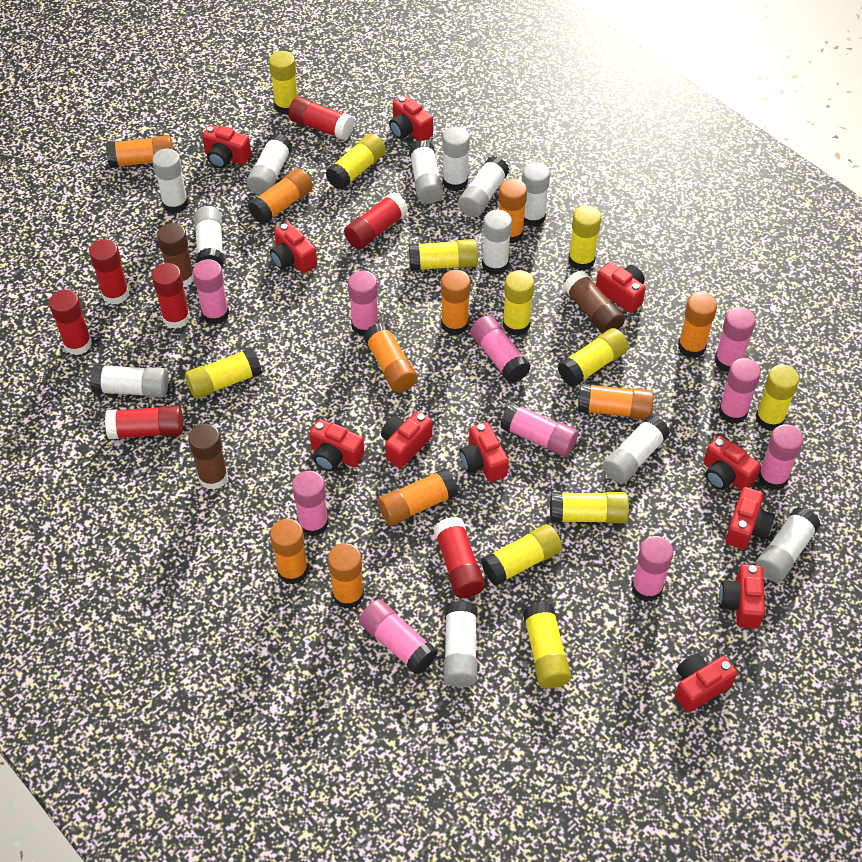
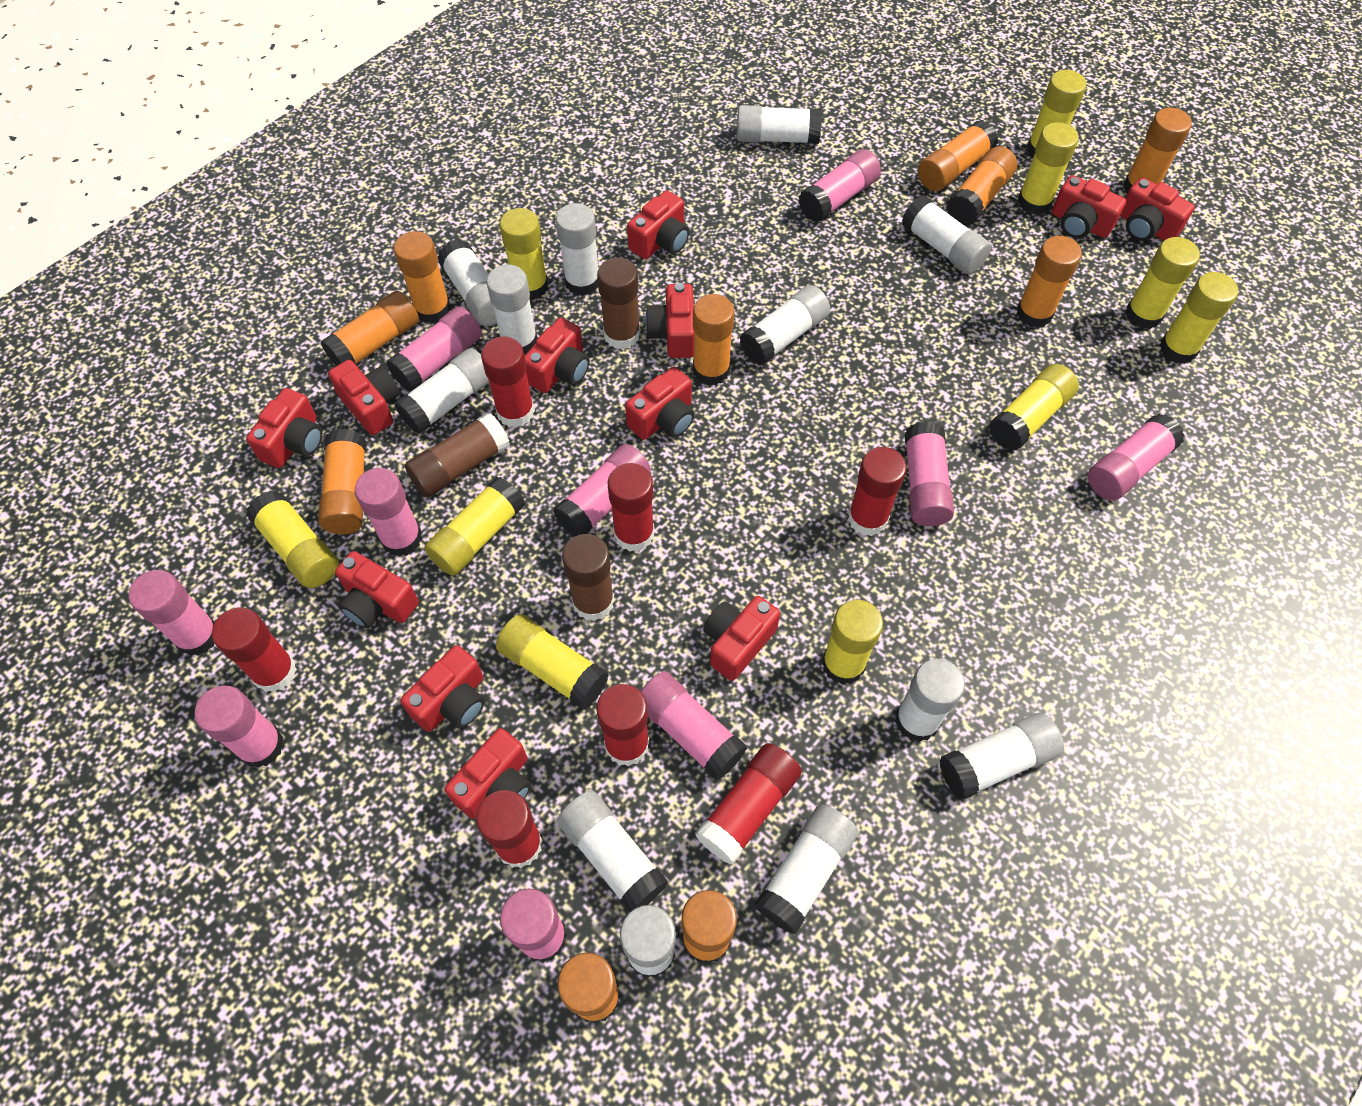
red camera: 11 -> 12
yellow glue stick: 11 -> 10

